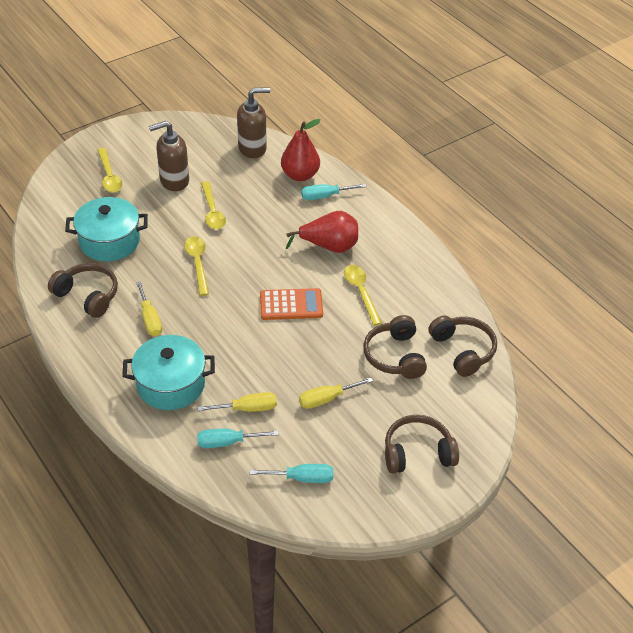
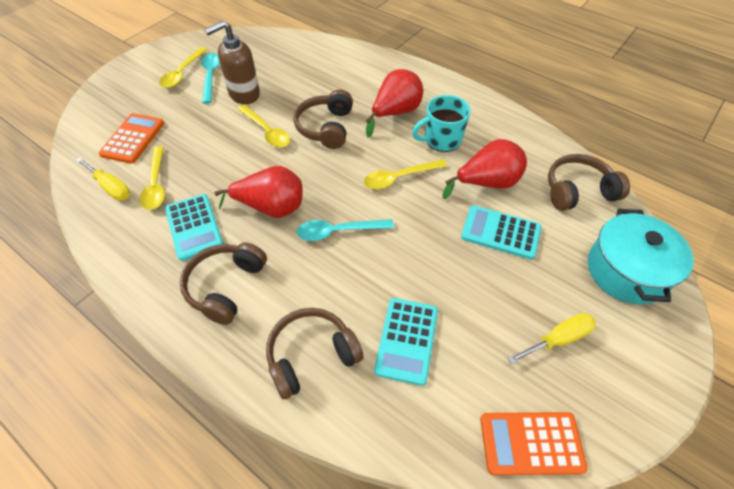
brown soap dispenser: 2 -> 1
orange calculator: 1 -> 2
red pear: 2 -> 3
turquoise calculator: 0 -> 3
turquoise mug: 0 -> 1
turquoise pot: 2 -> 1
turquoise screwdriver: 3 -> 0
turquoise spoon: 0 -> 2
yellow screwdriver: 3 -> 2

